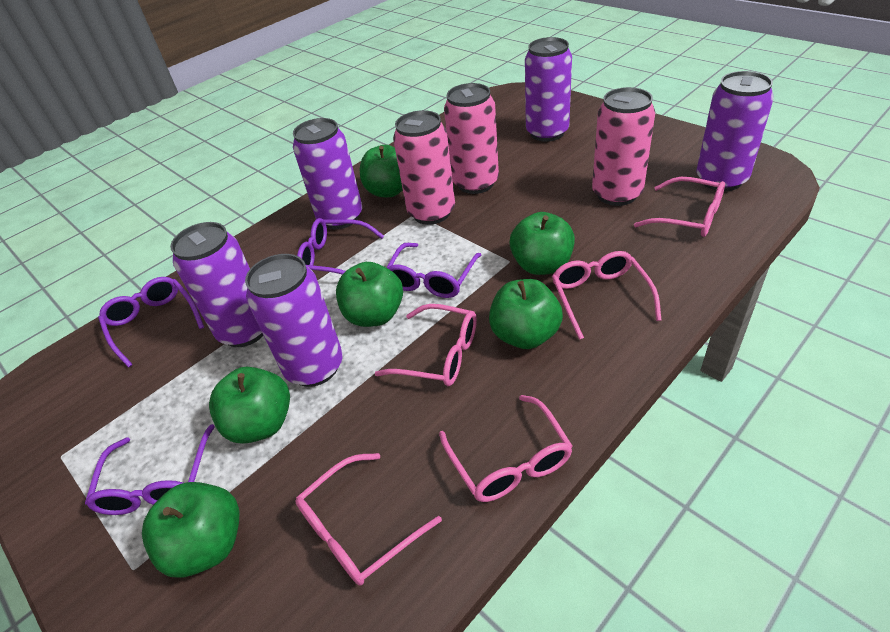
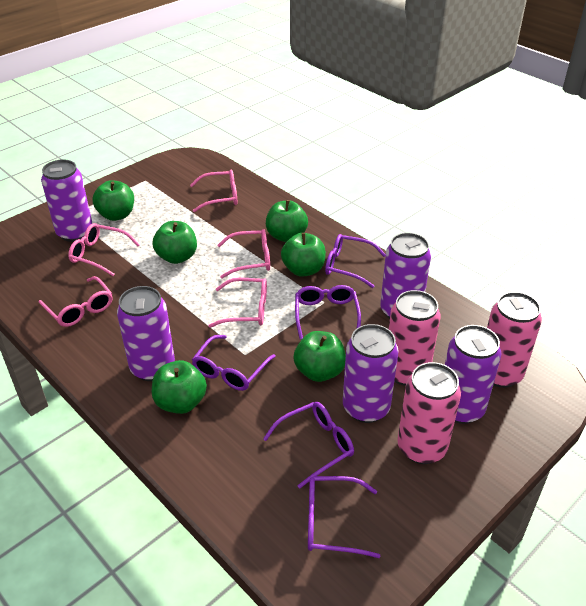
purple glasses: 4 -> 5

